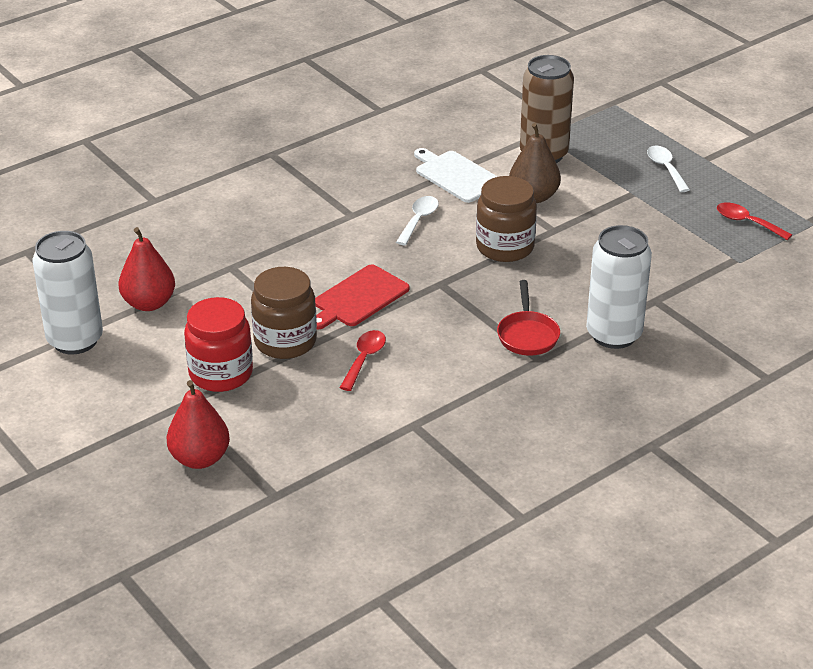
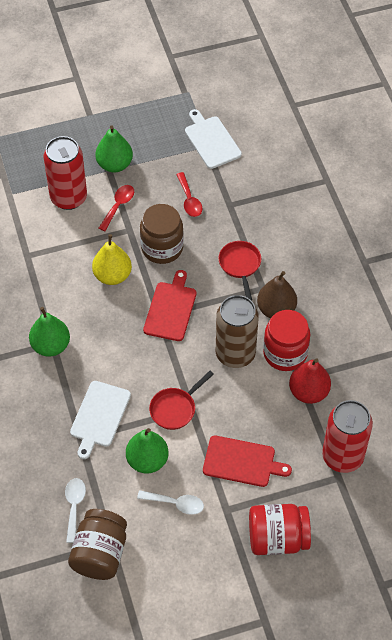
green pear: 0 -> 3
red can: 0 -> 2
red cutting board: 1 -> 2
red jar: 1 -> 2
red pan: 1 -> 2
red pear: 2 -> 1
white can: 2 -> 0
white cutting board: 1 -> 2
yellow pear: 0 -> 1

